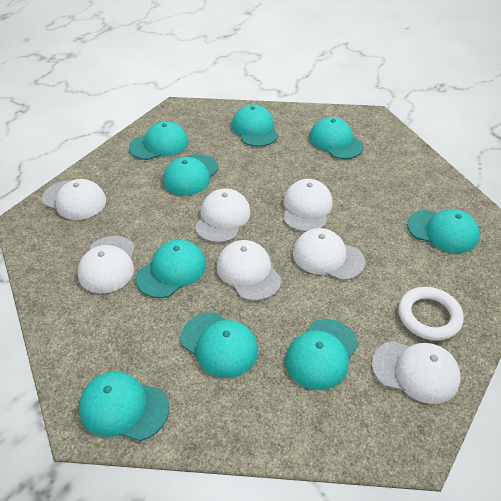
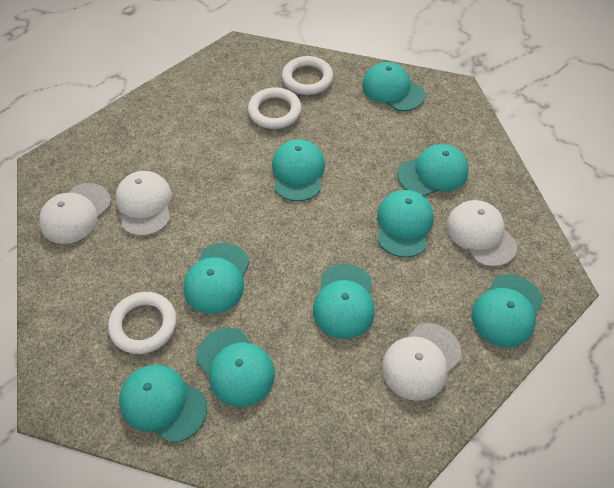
white cap: 7 -> 4
white ring: 1 -> 3

